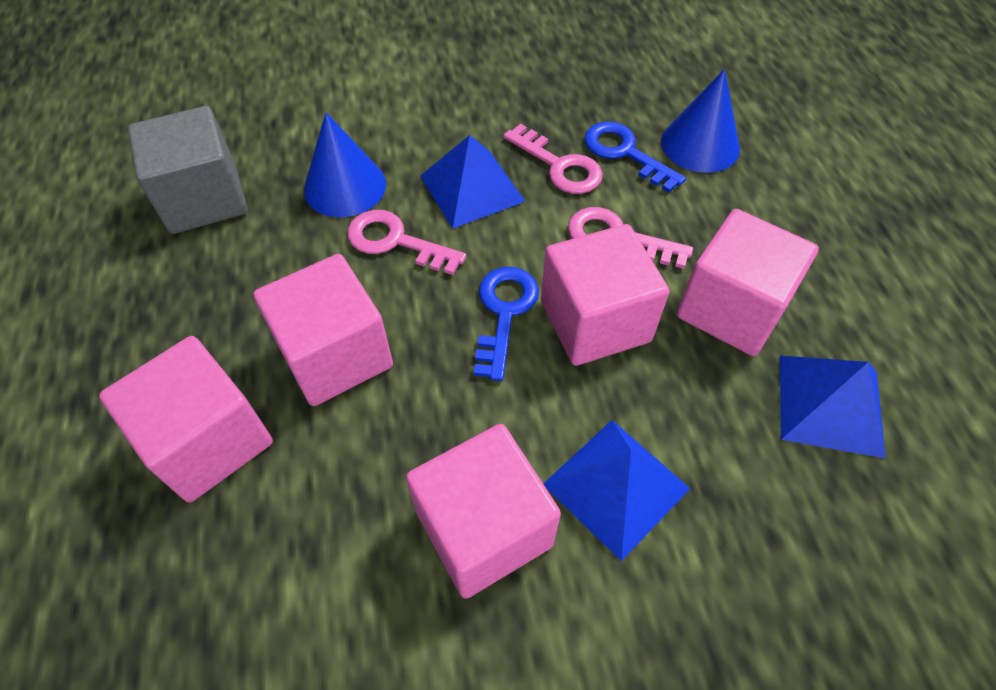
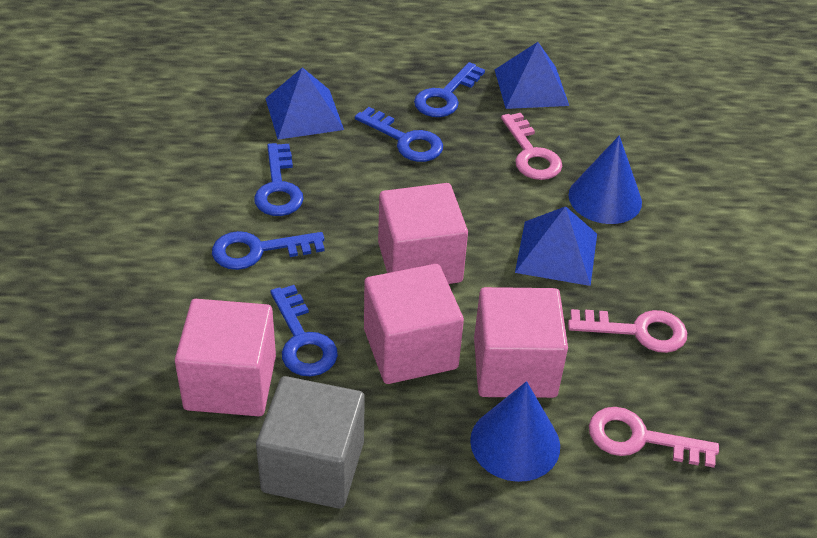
blue key: 2 -> 5
pink cube: 5 -> 4

